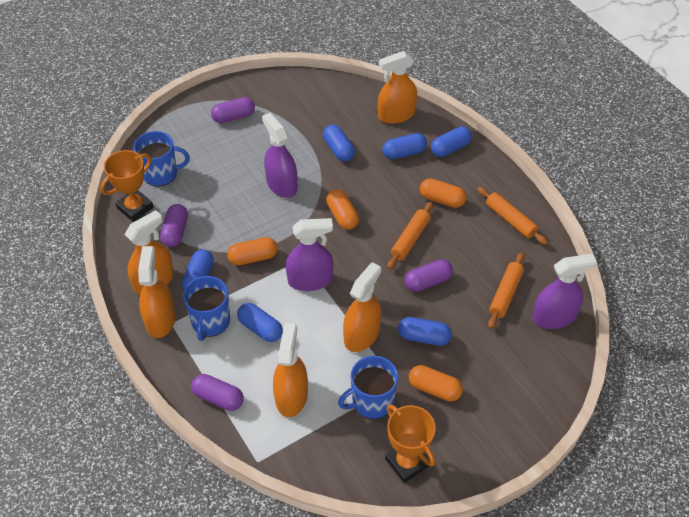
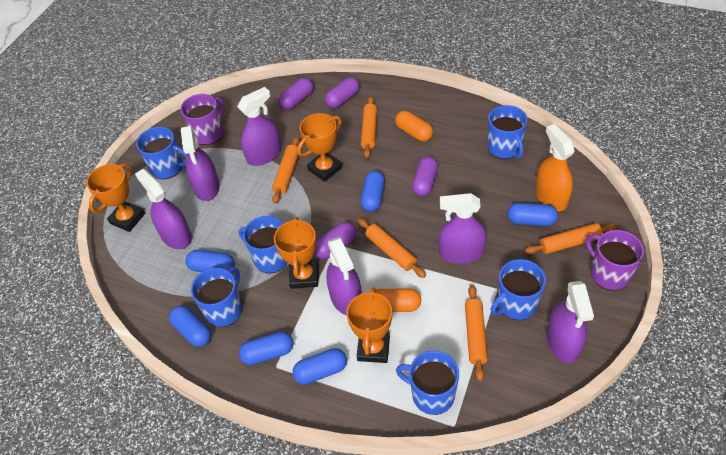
blue mug: 3 -> 6
orange capsule: 4 -> 2
orange rolling pin: 3 -> 5
orange spray bottle: 5 -> 1
orange trophy: 2 -> 4
purple mug: 0 -> 2
purple spray bottle: 3 -> 6

